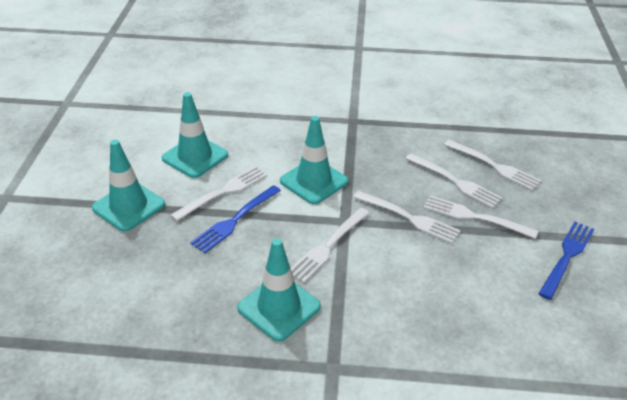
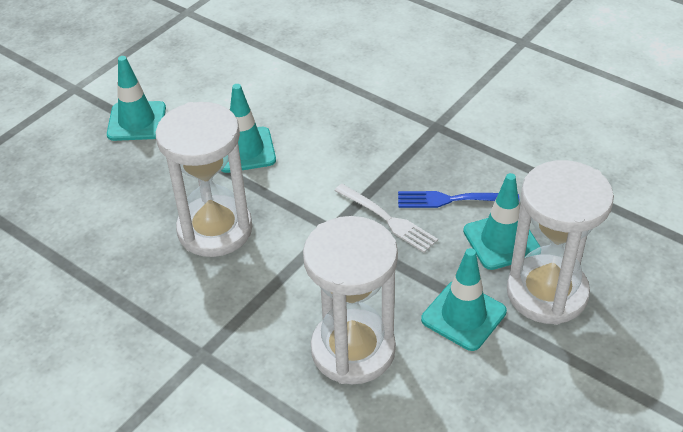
blue fork: 2 -> 1
white fork: 6 -> 1
white hourglass: 0 -> 3

